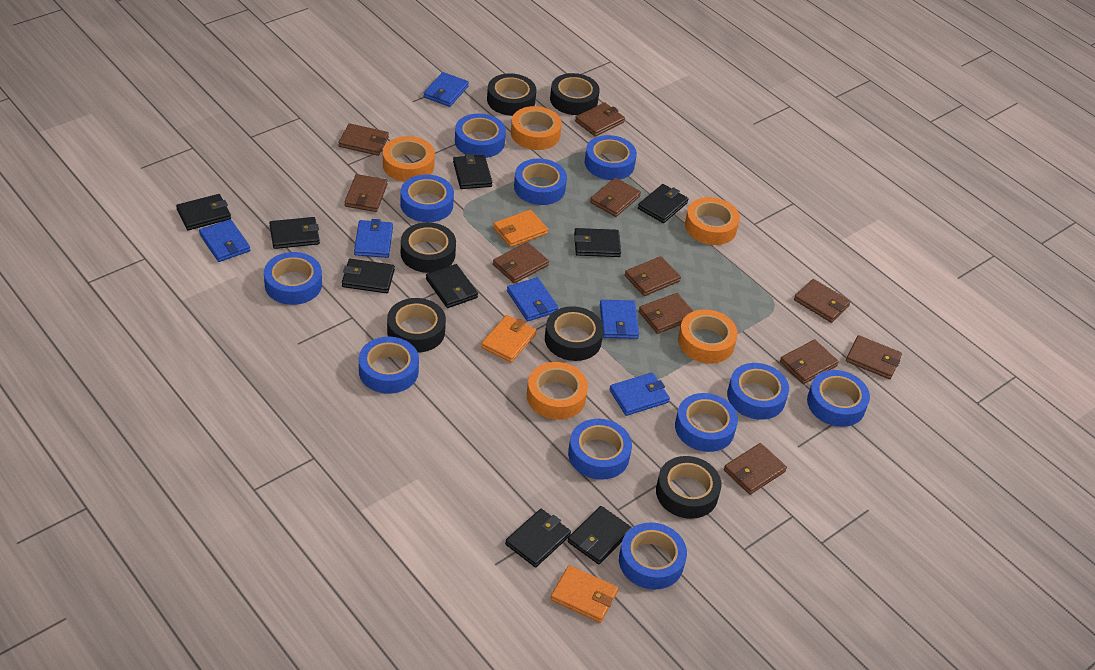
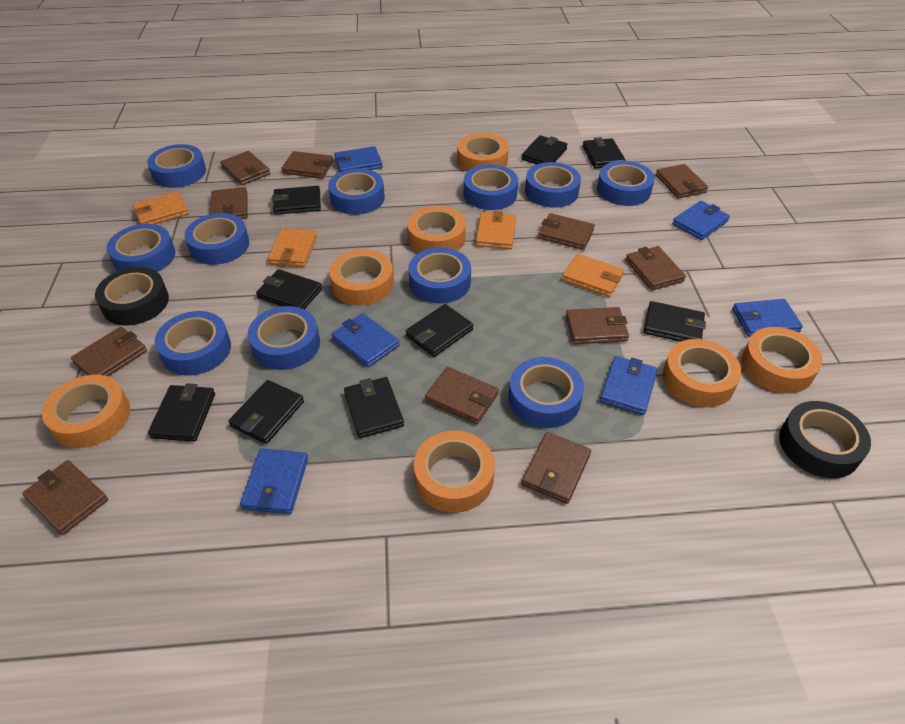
black tape: 6 -> 2
orange tape: 5 -> 7
orange wallet: 3 -> 4

